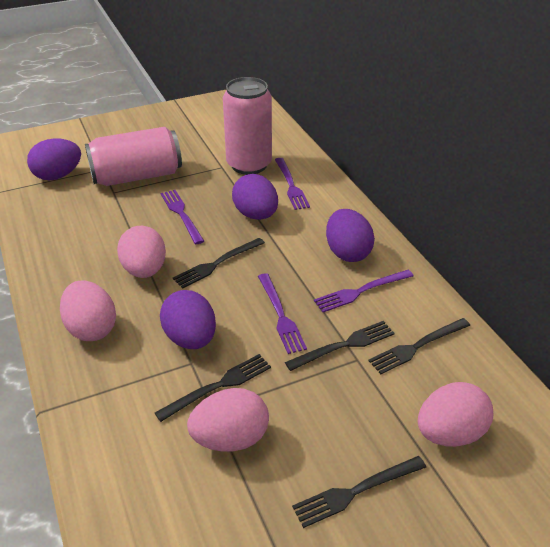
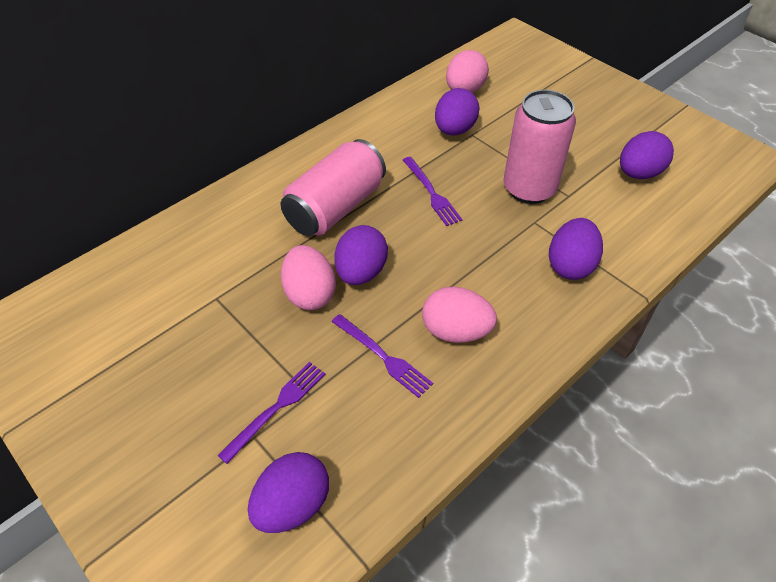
black fork: 5 -> 0
pink egg: 4 -> 3
purple egg: 4 -> 5
purple fork: 4 -> 3

